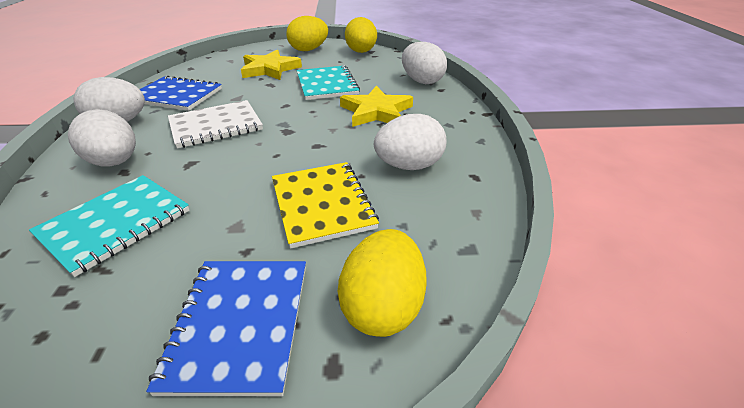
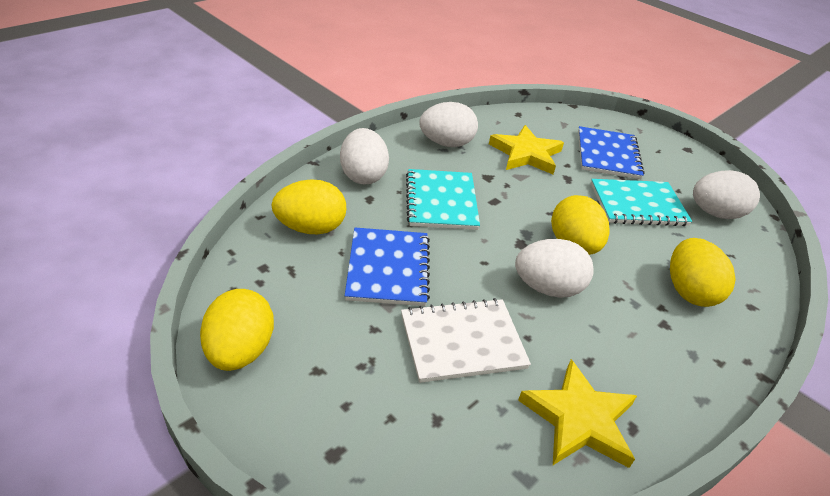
yellow egg: 3 -> 4
yellow notebook: 1 -> 0

